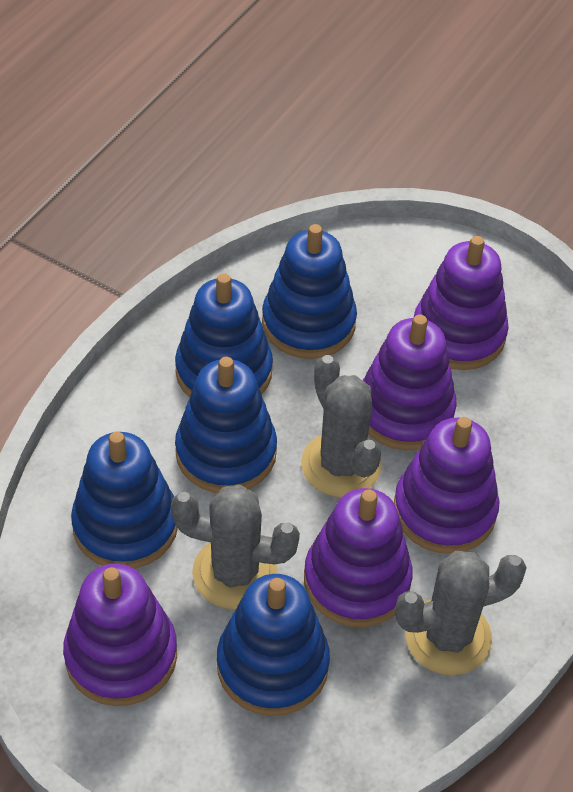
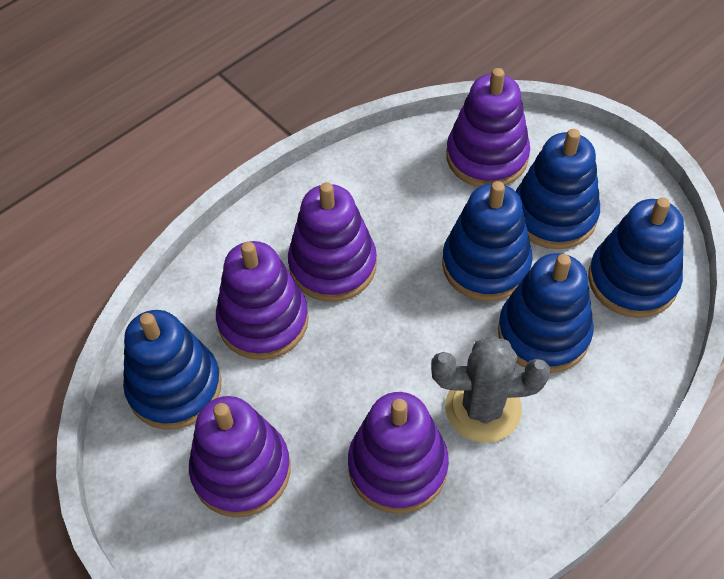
grey cactus: 3 -> 1

